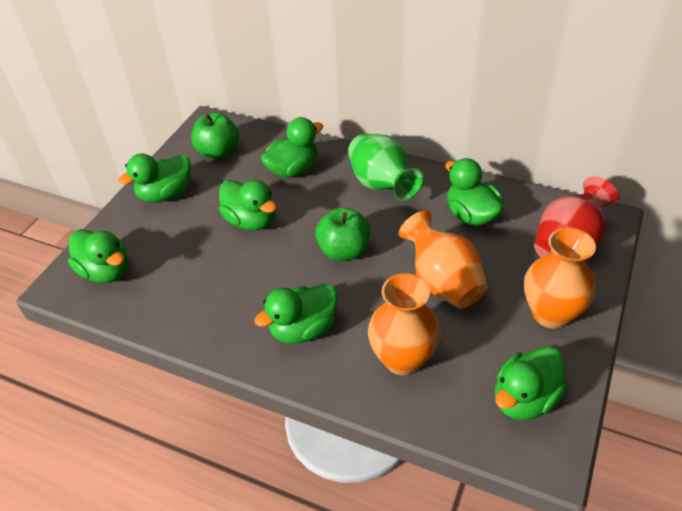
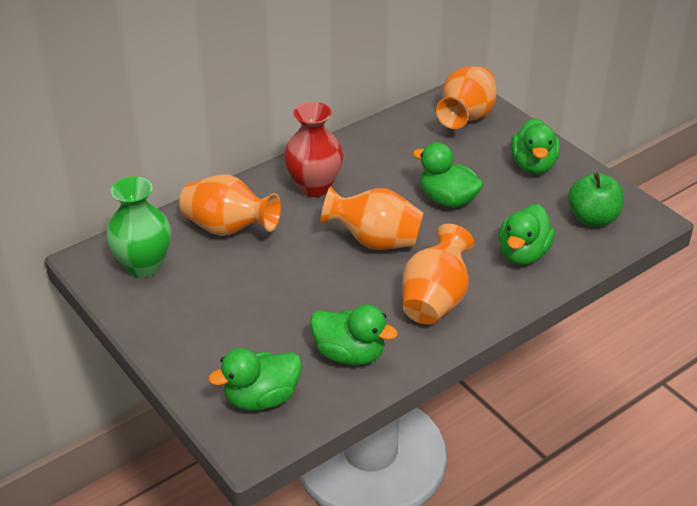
green apple: 2 -> 1
green duck: 7 -> 5
orange vase: 3 -> 4

